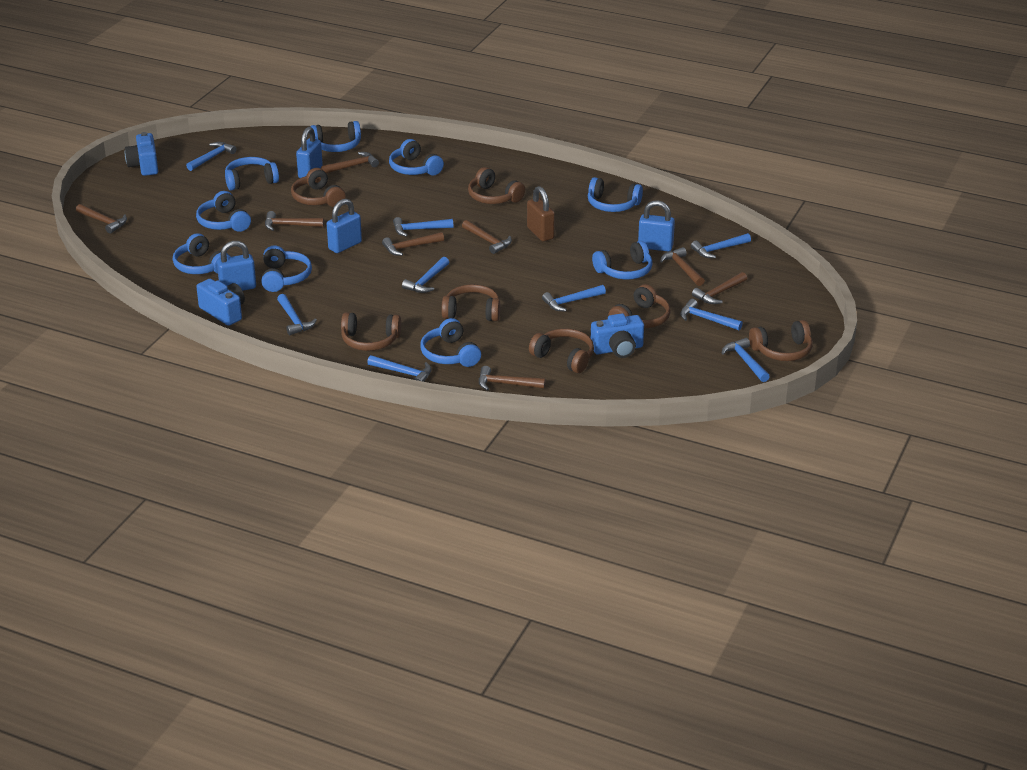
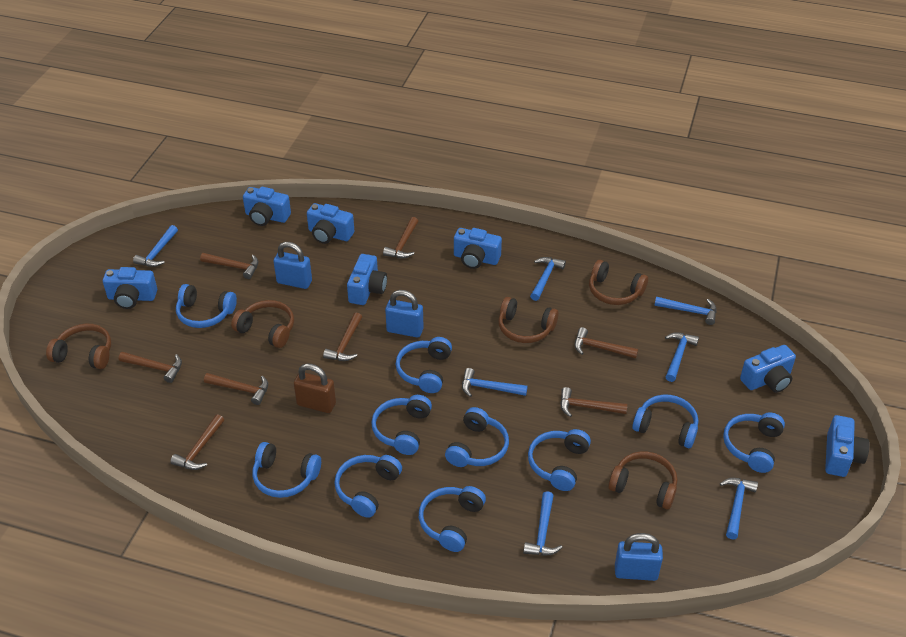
blue camera: 3 -> 7
blue hammer: 9 -> 7
blue headphones: 9 -> 10
blue padlock: 4 -> 3
brown headphones: 7 -> 5

